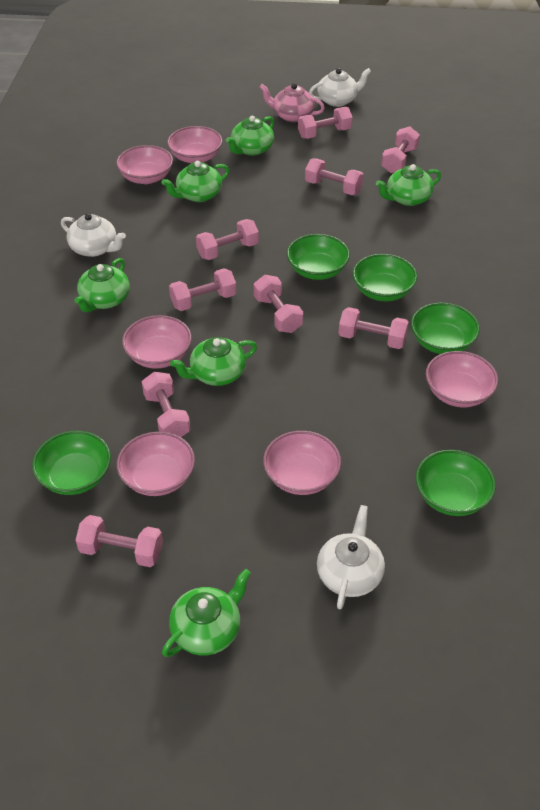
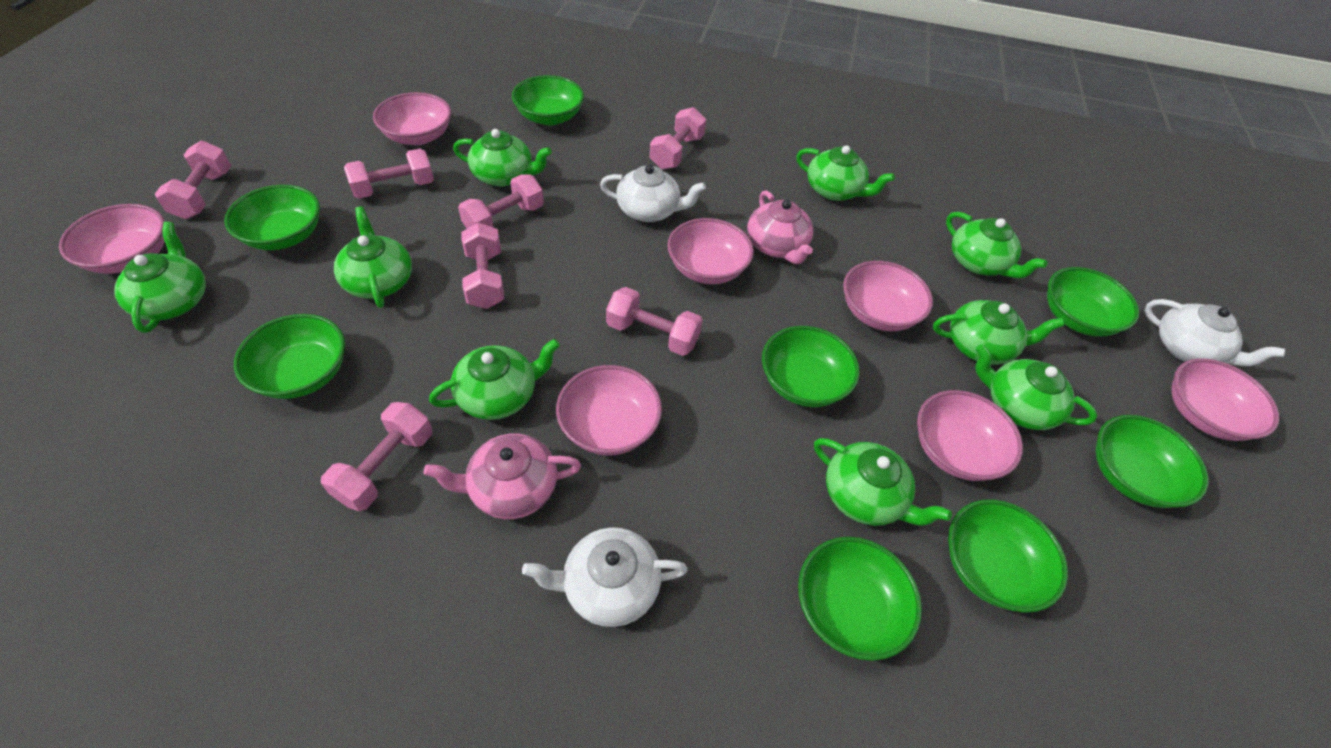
green bowl: 5 -> 8
green teapot: 6 -> 9
pink bowl: 6 -> 7
pink dumbbell: 9 -> 7
pink teapot: 1 -> 2

